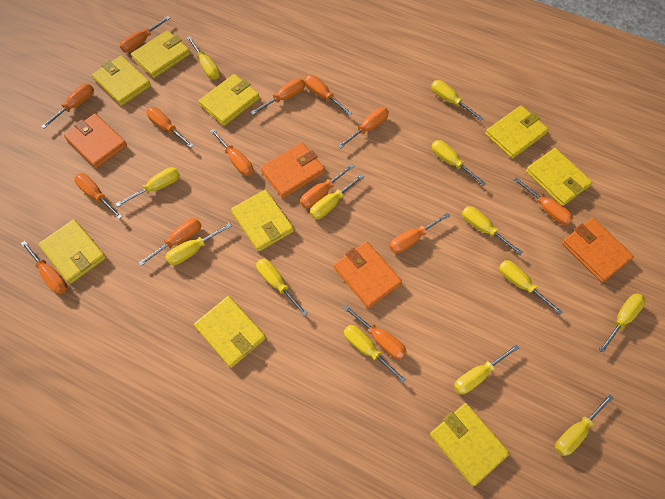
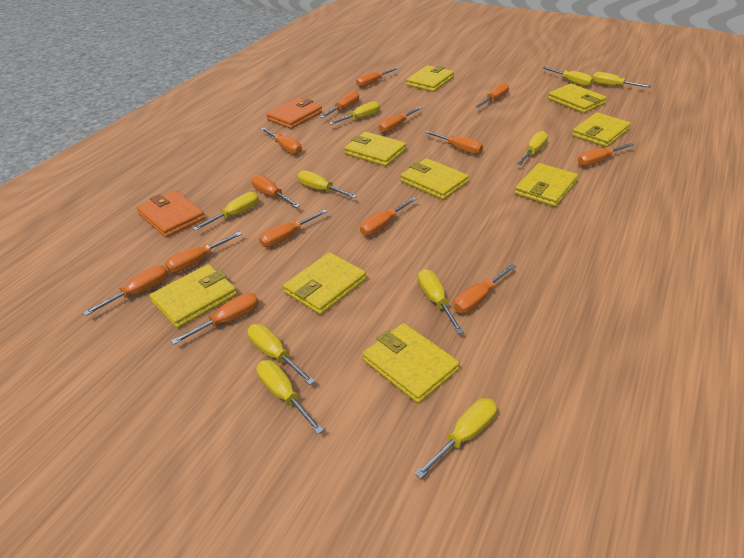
orange wallet: 4 -> 2
yellow screwdriver: 13 -> 10

